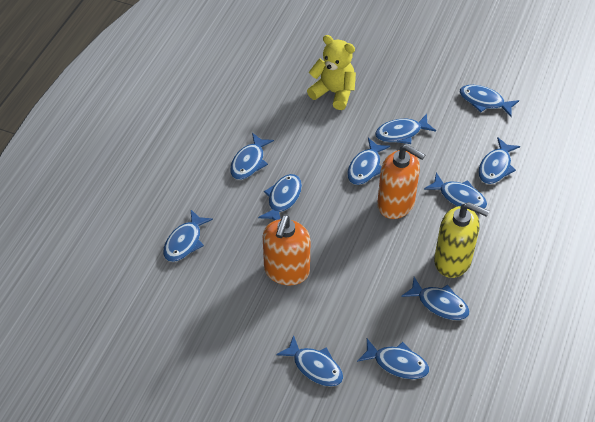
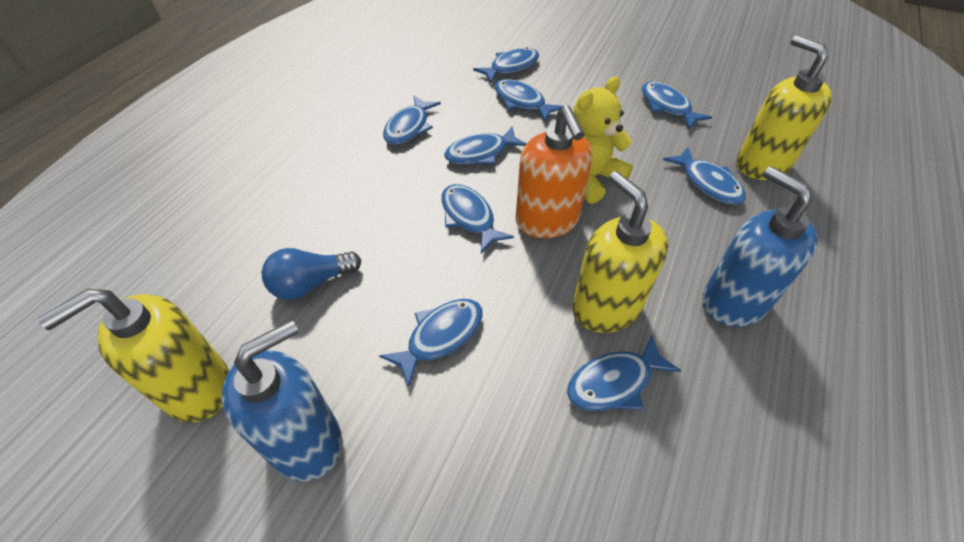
blue fish: 11 -> 9
blue light bulb: 0 -> 1
blue soap dispenser: 0 -> 2
orange soap dispenser: 2 -> 1
yellow soap dispenser: 1 -> 3

